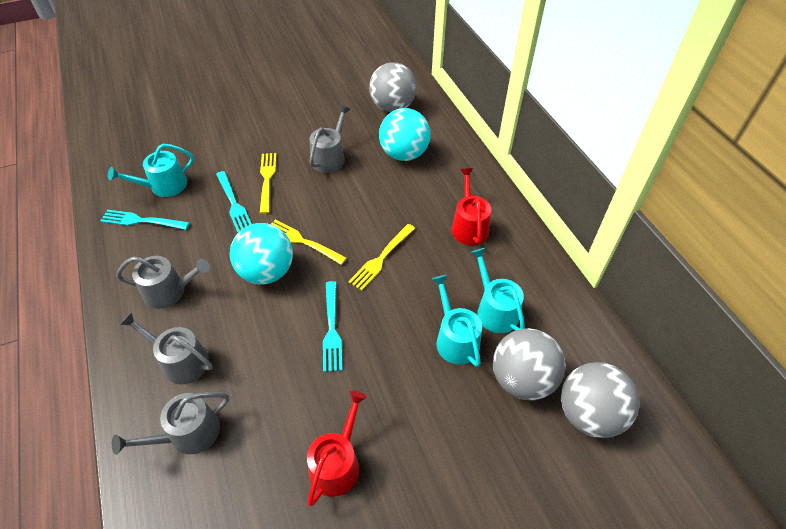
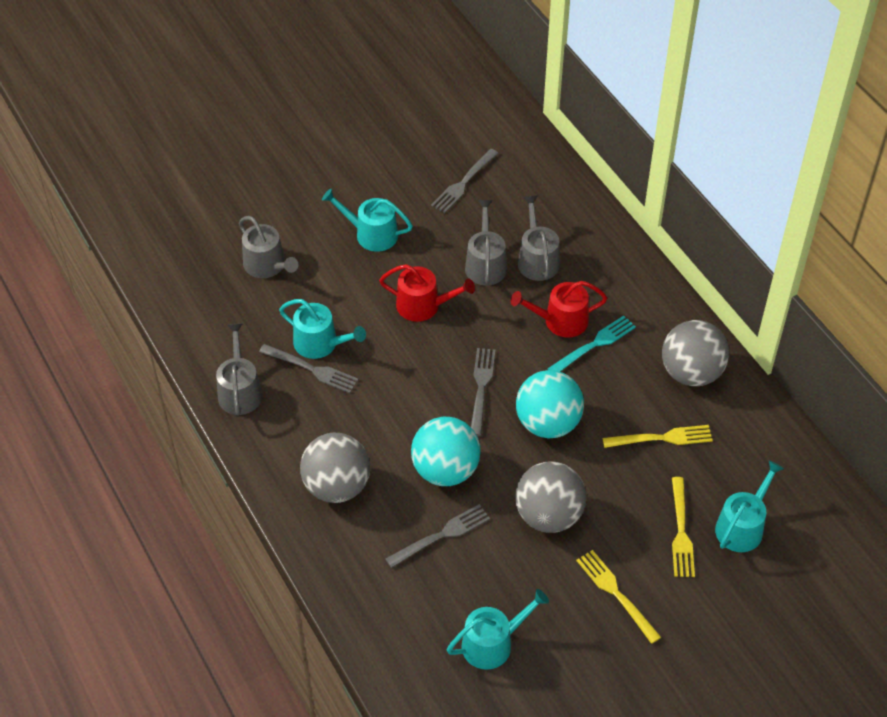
grey fork: 0 -> 4
turquoise fork: 3 -> 1
turquoise watering can: 3 -> 4

